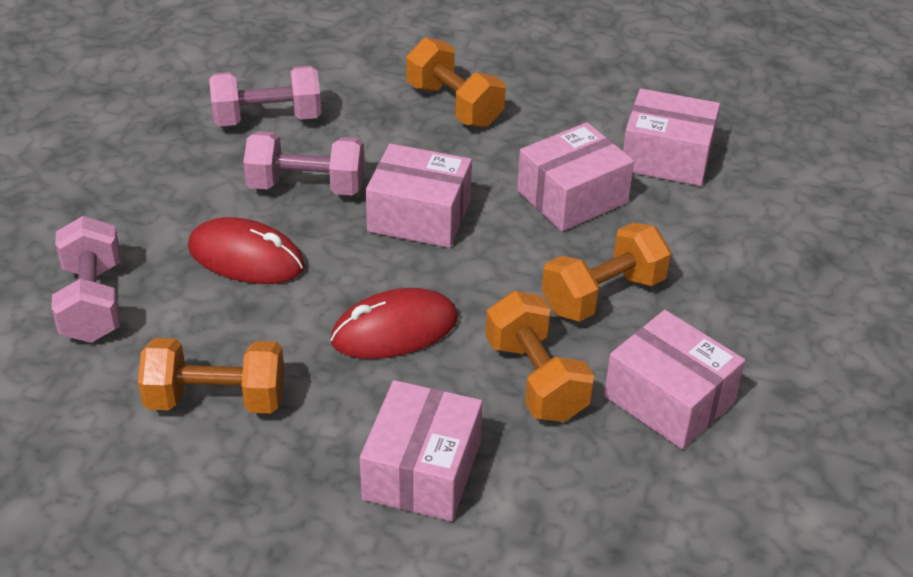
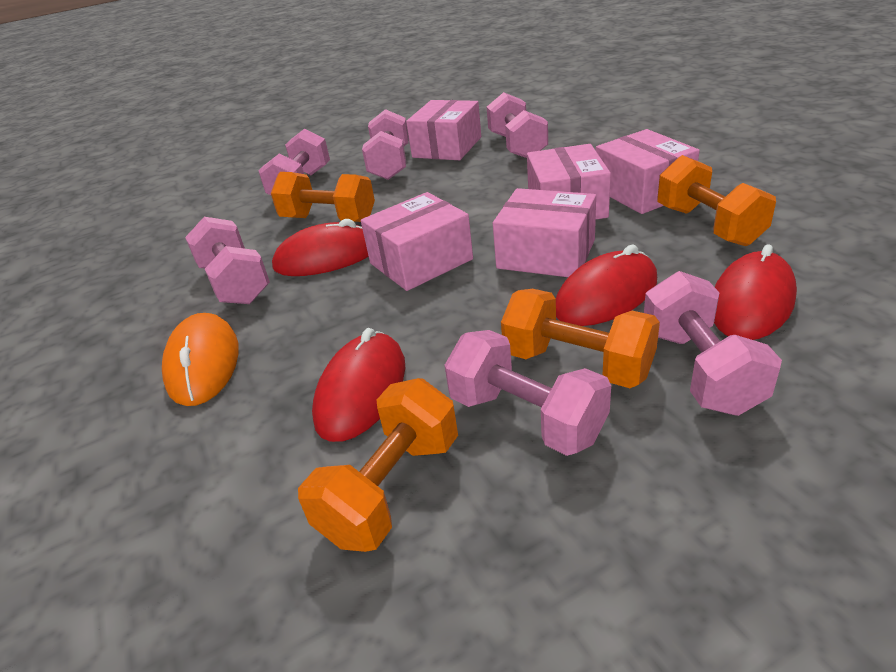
orange mouse: 0 -> 1
pink dumbbell: 3 -> 6
red mouse: 2 -> 4

